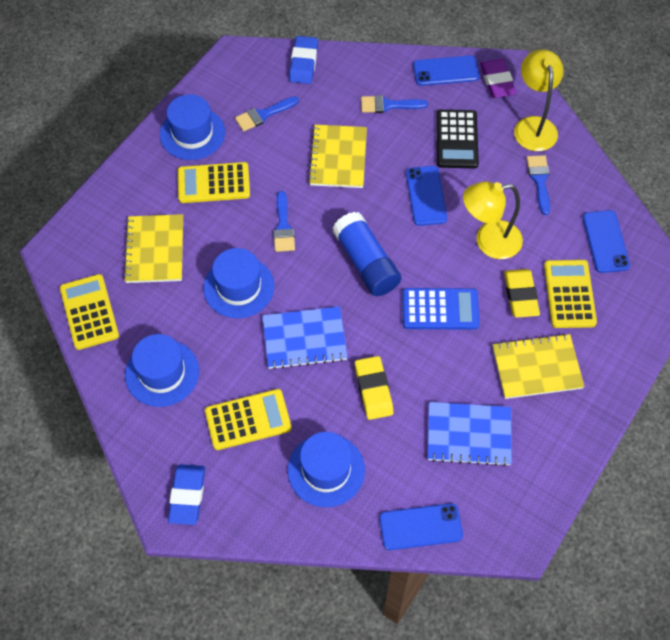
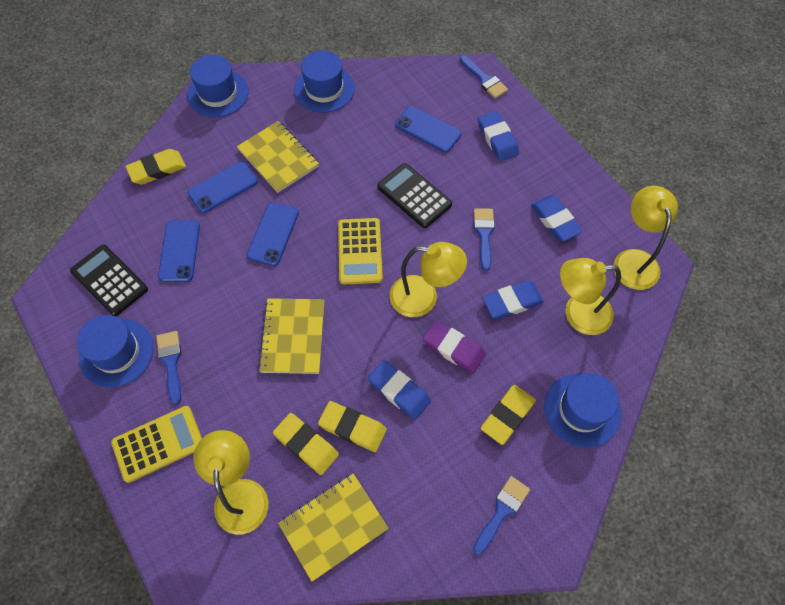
black calculator: 1 -> 2
blue calculator: 1 -> 0
blue eraser: 2 -> 4
blue glue stick: 1 -> 0
blue notebook: 2 -> 0
yellow calculator: 4 -> 2
yellow eraser: 2 -> 4
yellow lamp: 2 -> 4

